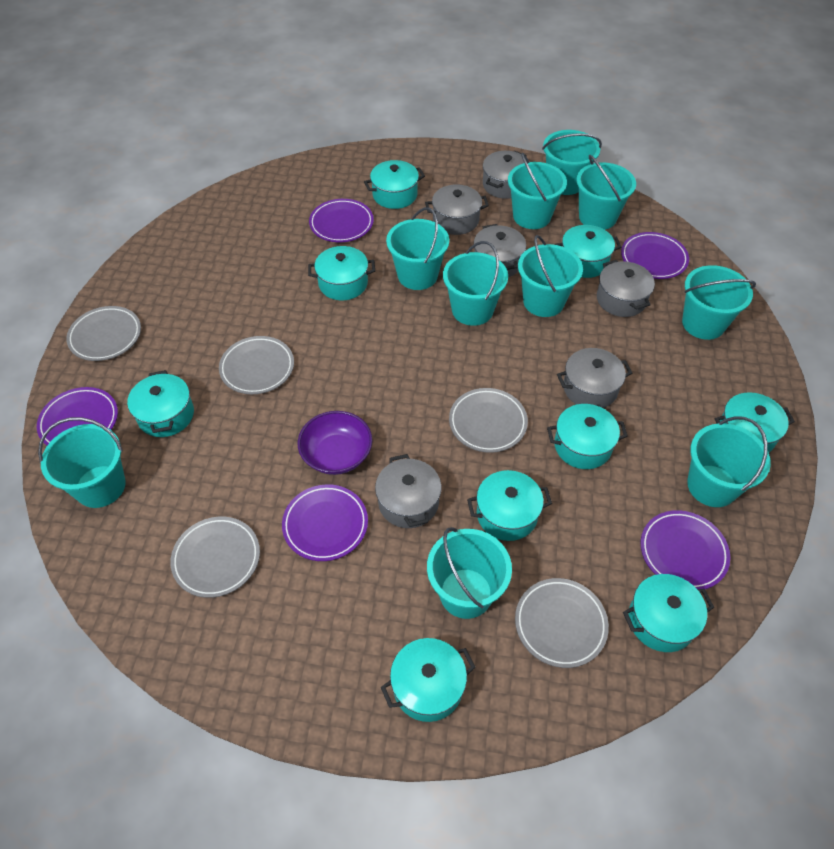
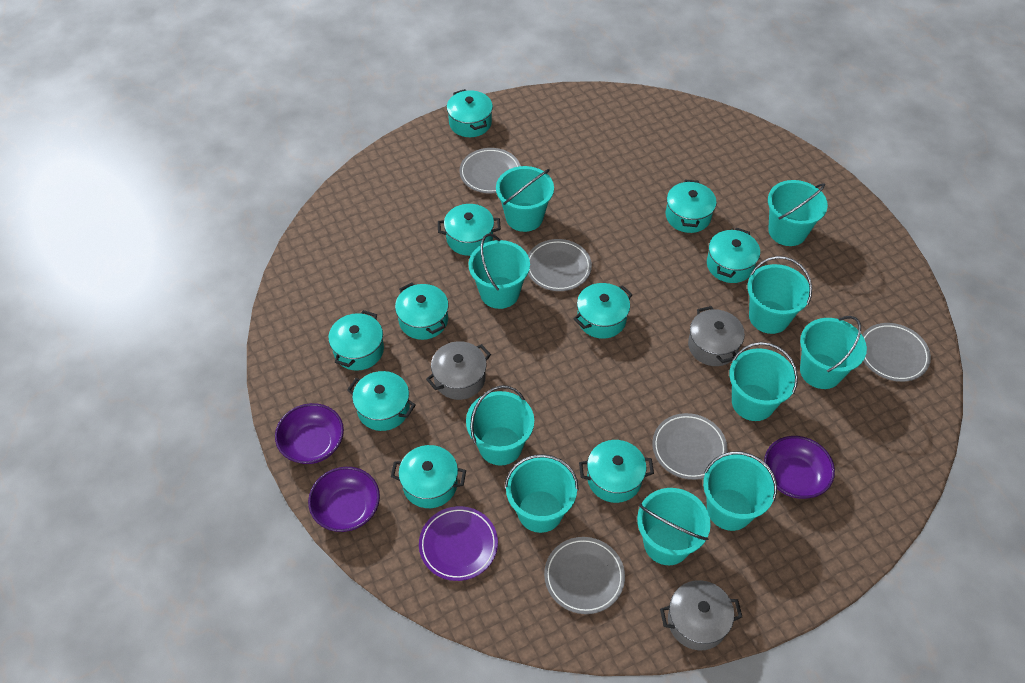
grey pot: 6 -> 3
purple bowl: 1 -> 3
purple plate: 5 -> 1
turquoise pot: 9 -> 10

